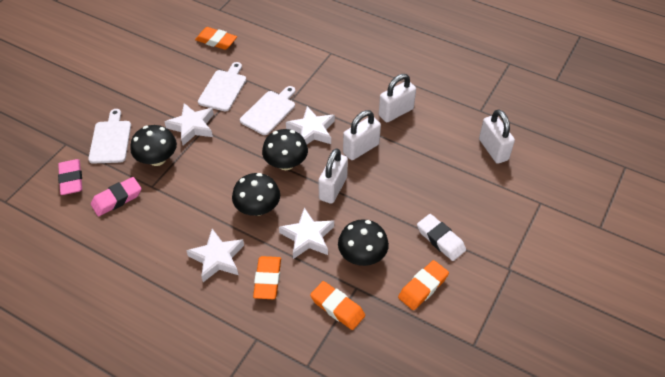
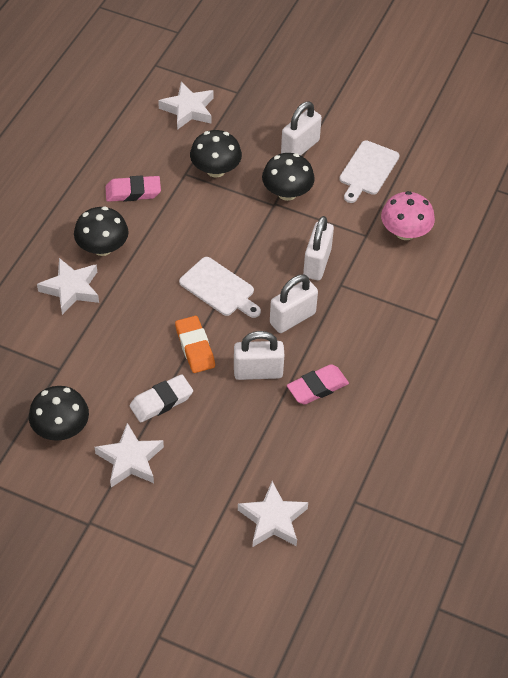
orange eraser: 4 -> 1
pink mushroom: 0 -> 1
white cutting board: 3 -> 2

